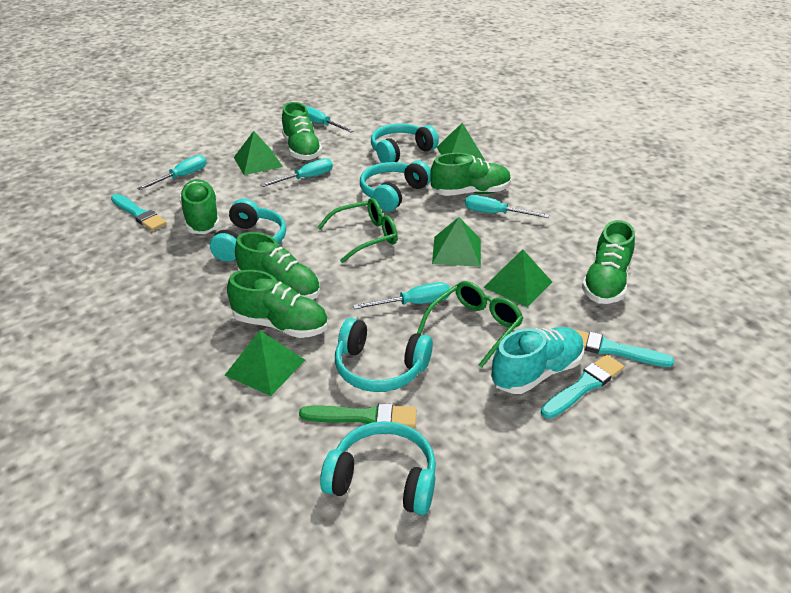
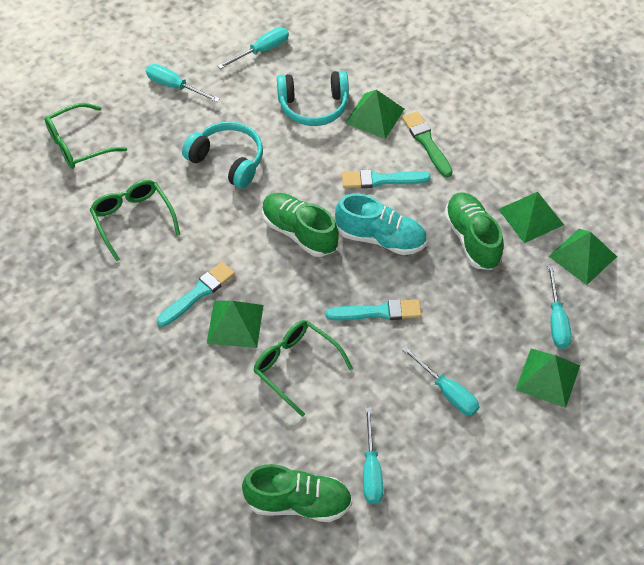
green glasses: 2 -> 3
green shoe: 6 -> 3
turquoise headphones: 5 -> 2

